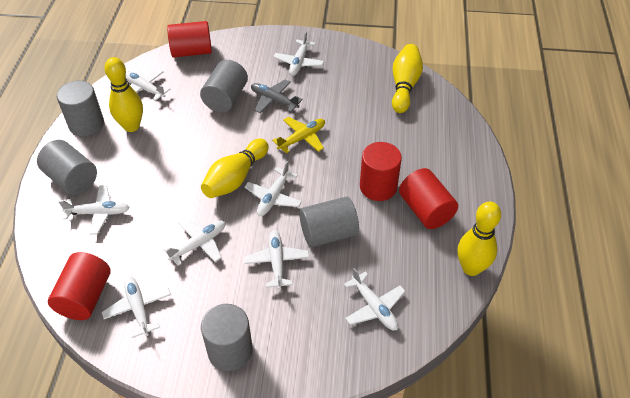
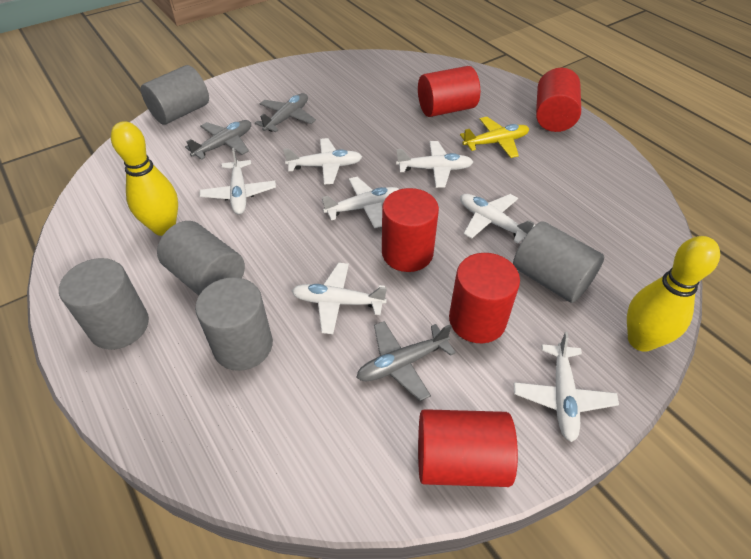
grey plane: 1 -> 3
red cylinder: 4 -> 5
white plane: 8 -> 7
yellow bowling pin: 4 -> 2

